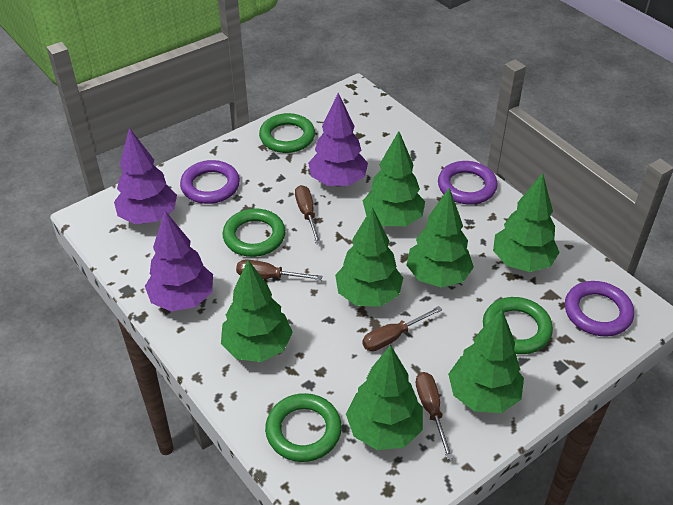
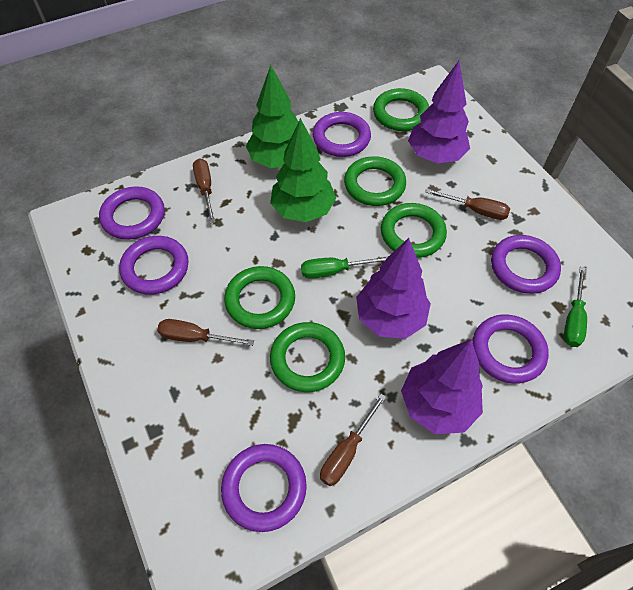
green ring: 4 -> 5
green screwdriver: 0 -> 2
green tree: 7 -> 2
purple ring: 3 -> 6

